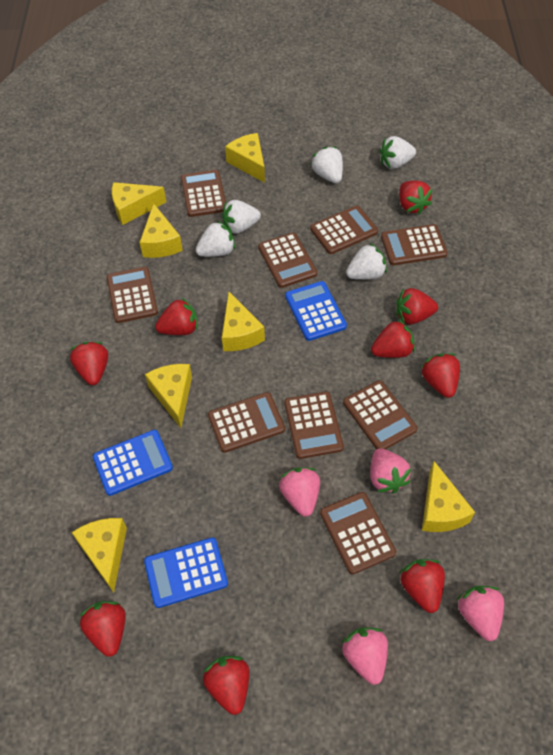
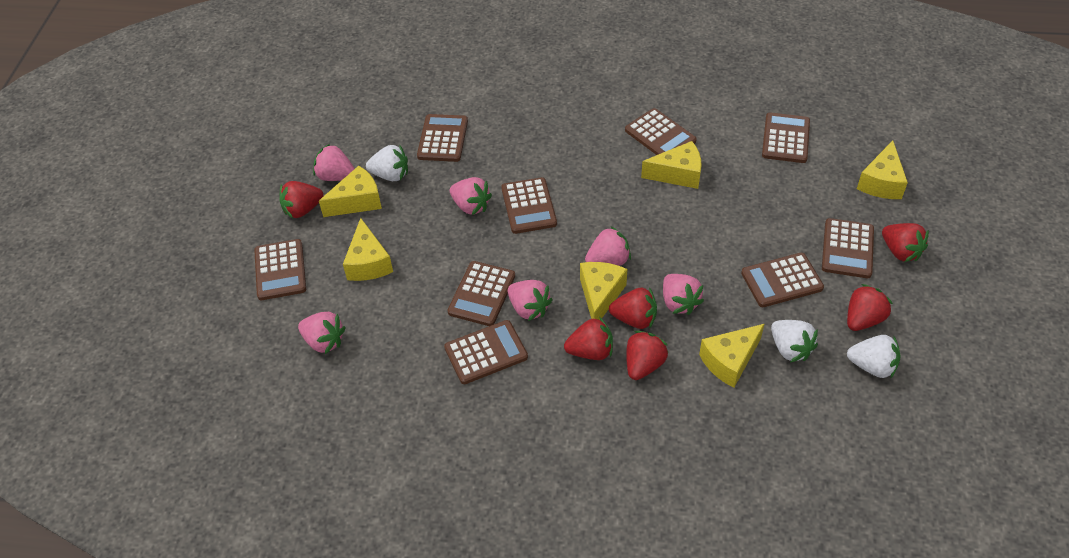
blue calculator: 3 -> 0
pink strawberry: 4 -> 6
red strawberry: 9 -> 6
white strawberry: 5 -> 3
yellow cheese: 7 -> 6

